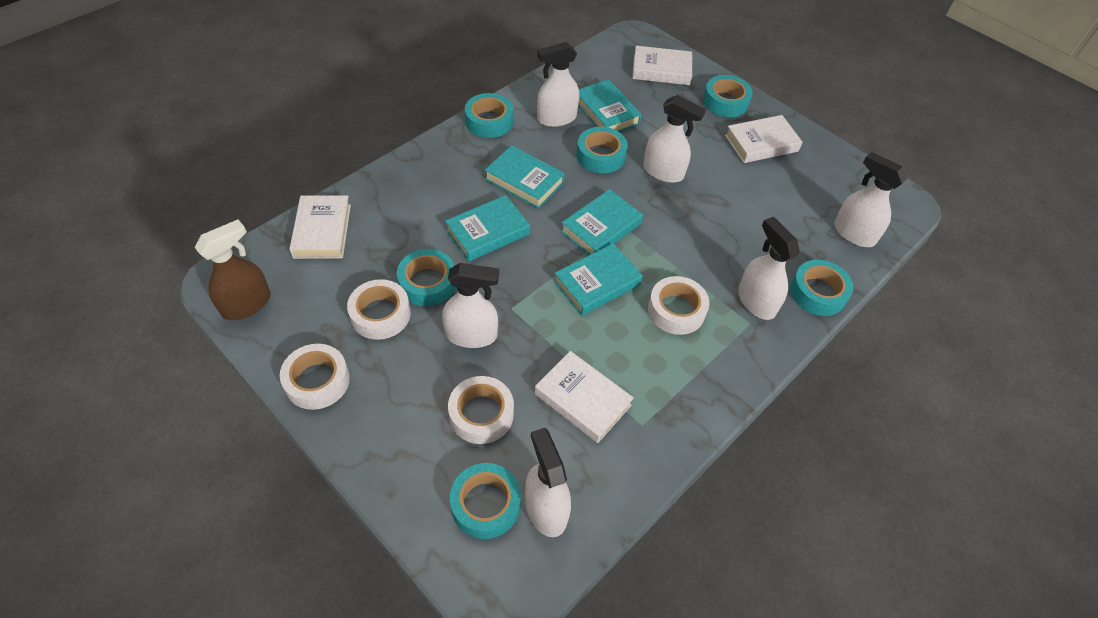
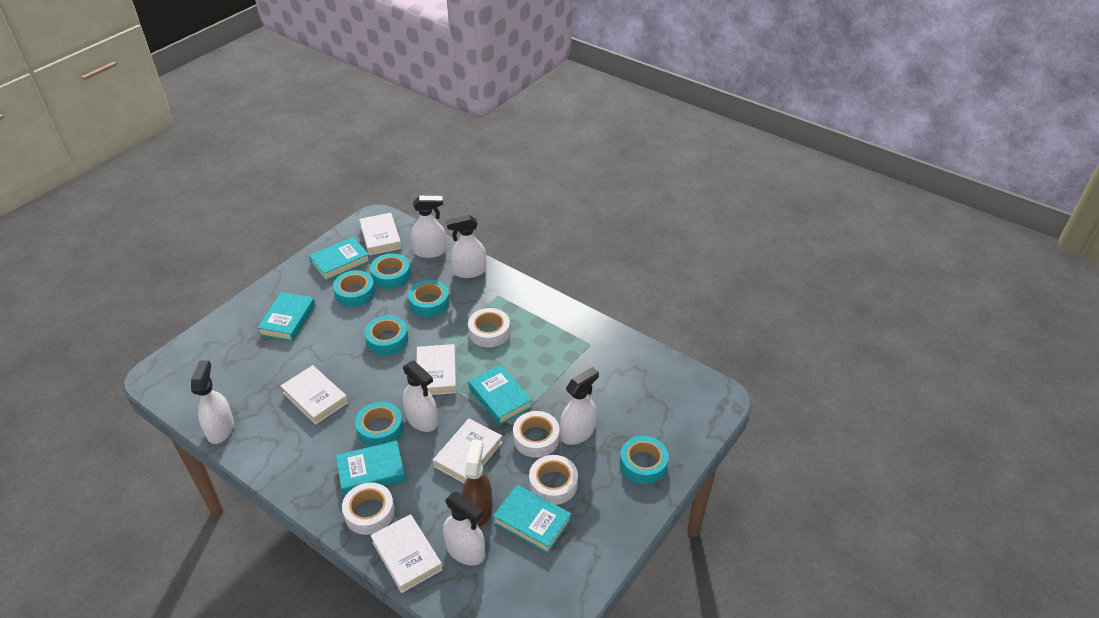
white book: 4 -> 5

